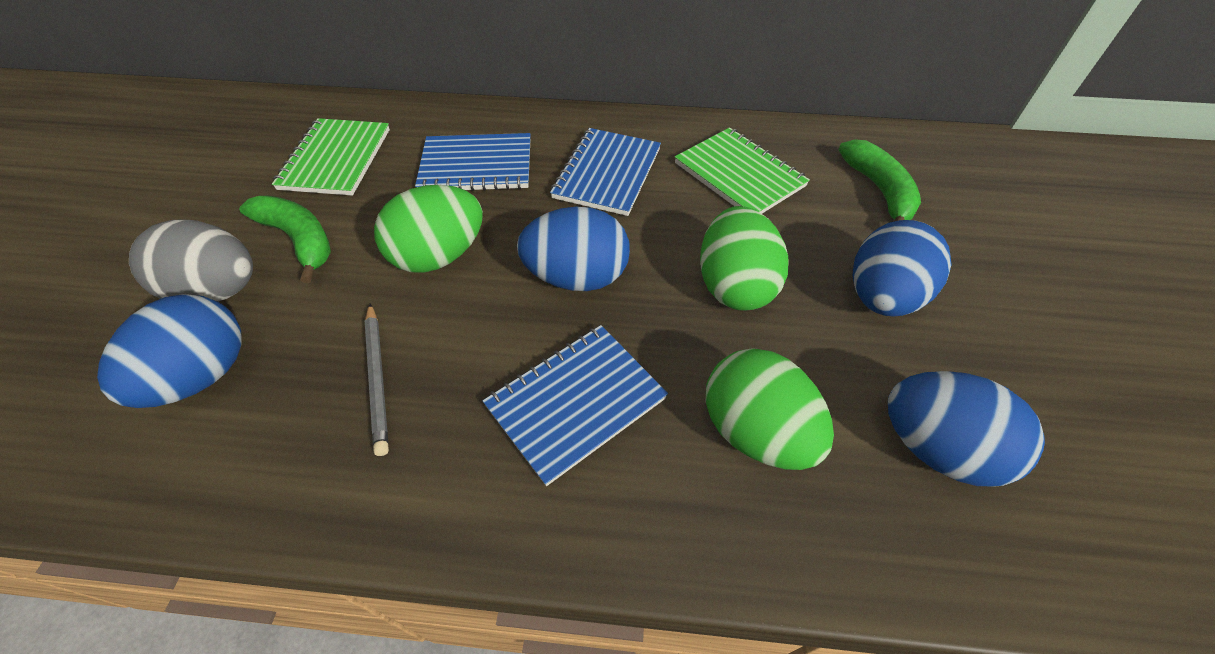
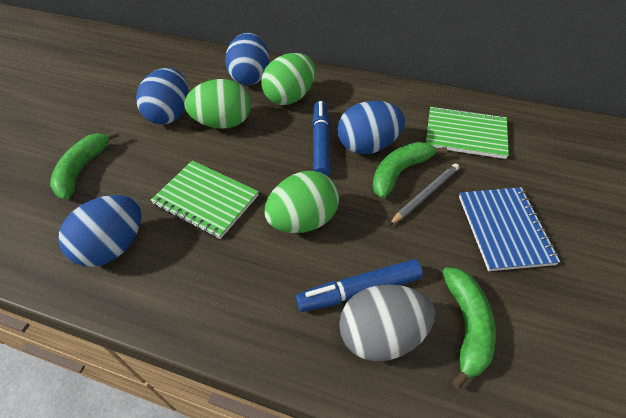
blue marker: 0 -> 2
blue notebook: 3 -> 1
green banana: 2 -> 3

